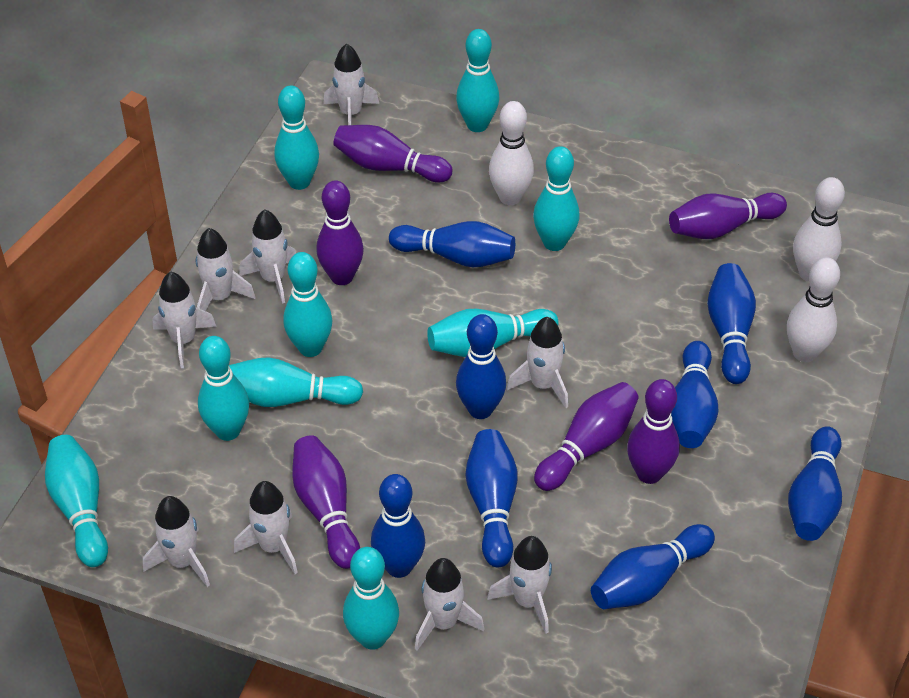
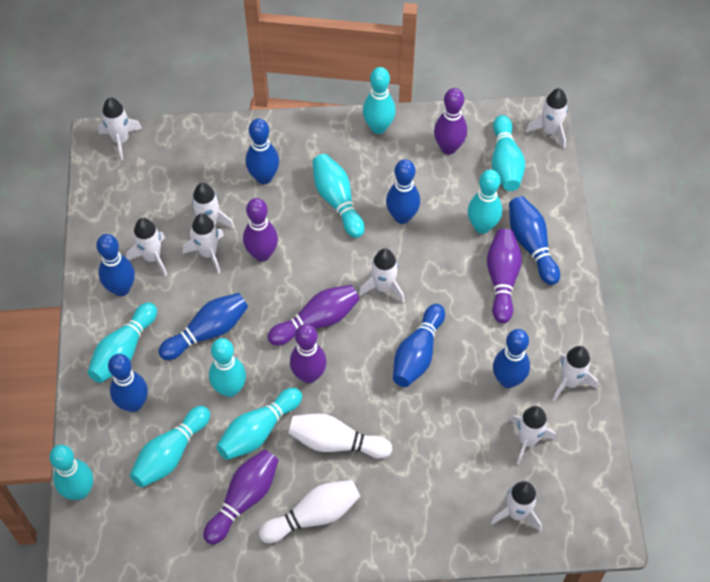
white bowling pin: 3 -> 2

